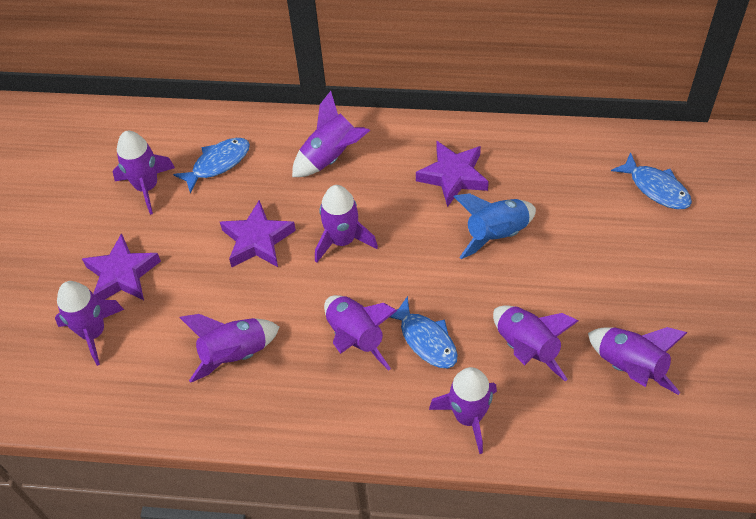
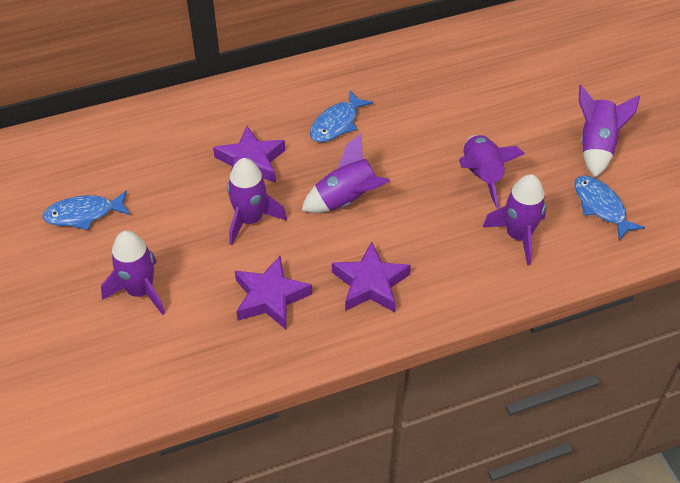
blue rocket: 1 -> 0
purple rocket: 9 -> 6

